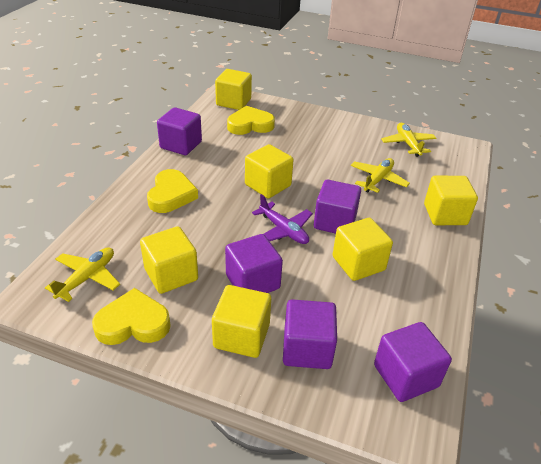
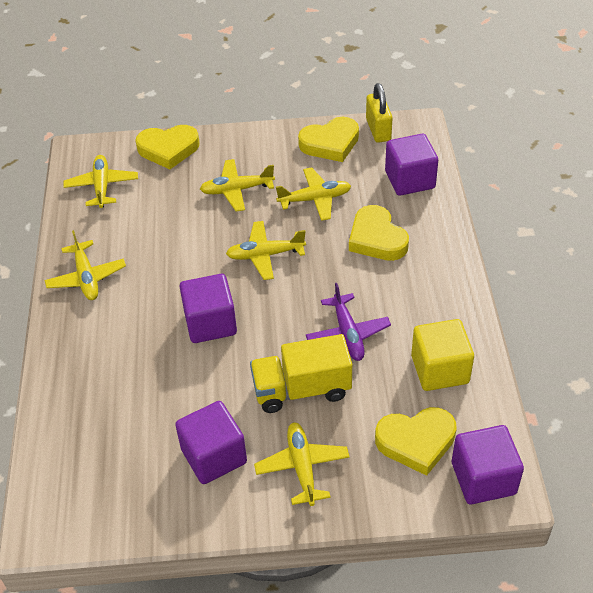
purple cube: 5 -> 4
yellow cube: 6 -> 1
yellow heart: 3 -> 4
yellow padlock: 0 -> 1
yellow plane: 3 -> 6
yellow truck: 0 -> 1

